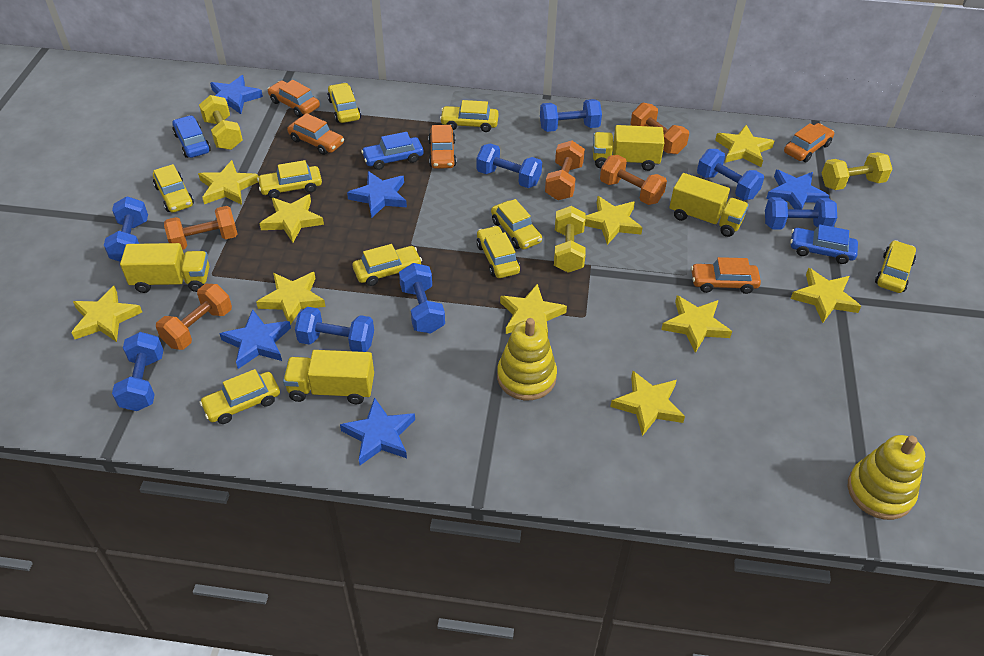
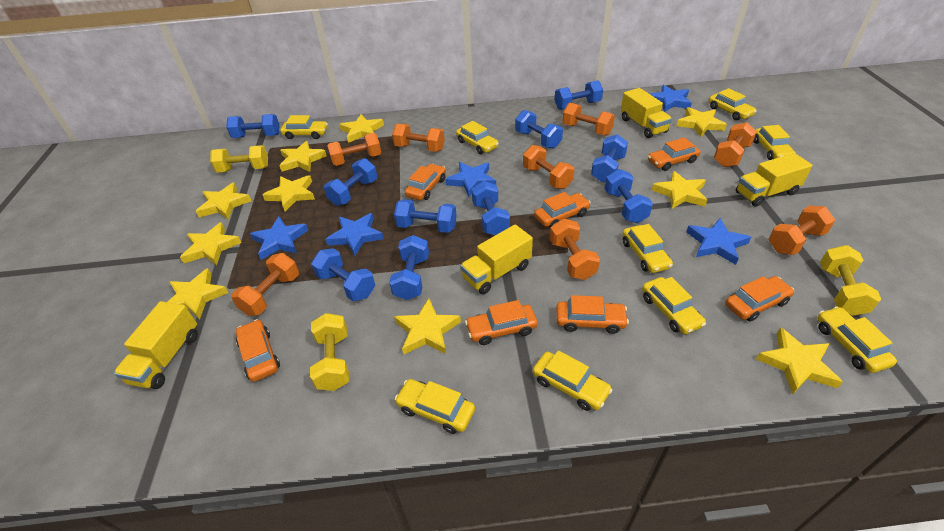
blue car: 3 -> 0
blue dumbbell: 8 -> 10
orange car: 5 -> 7
orange dumbbell: 5 -> 8
yellow stacking toy: 2 -> 0

